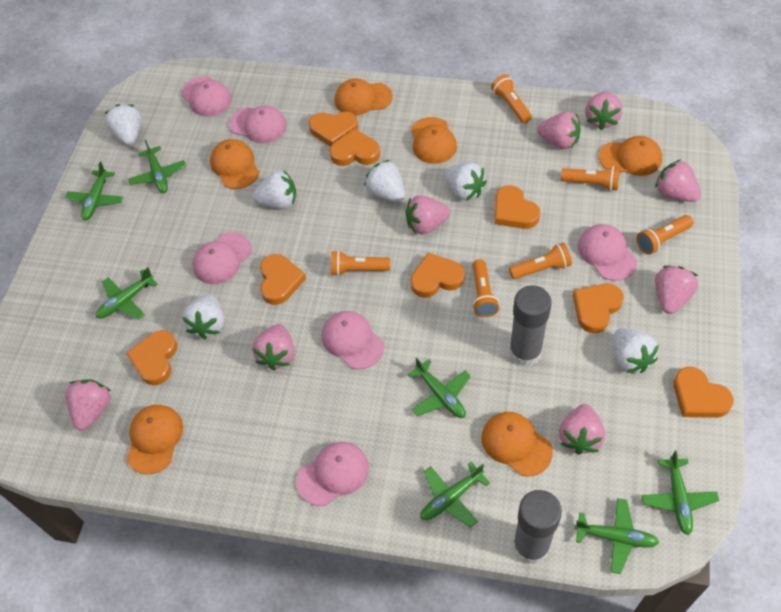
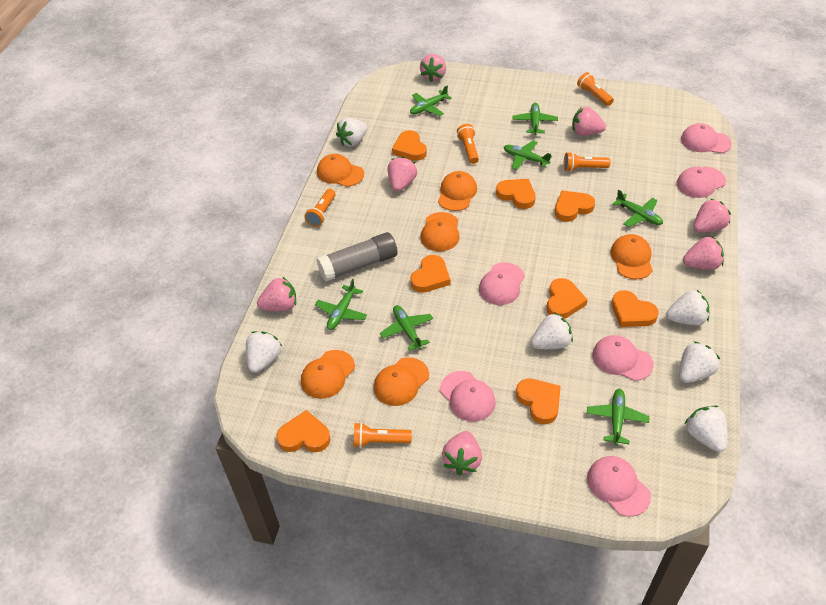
grey glue stick: 2 -> 1
orange flashlight: 6 -> 5
pink strawberry: 8 -> 7

